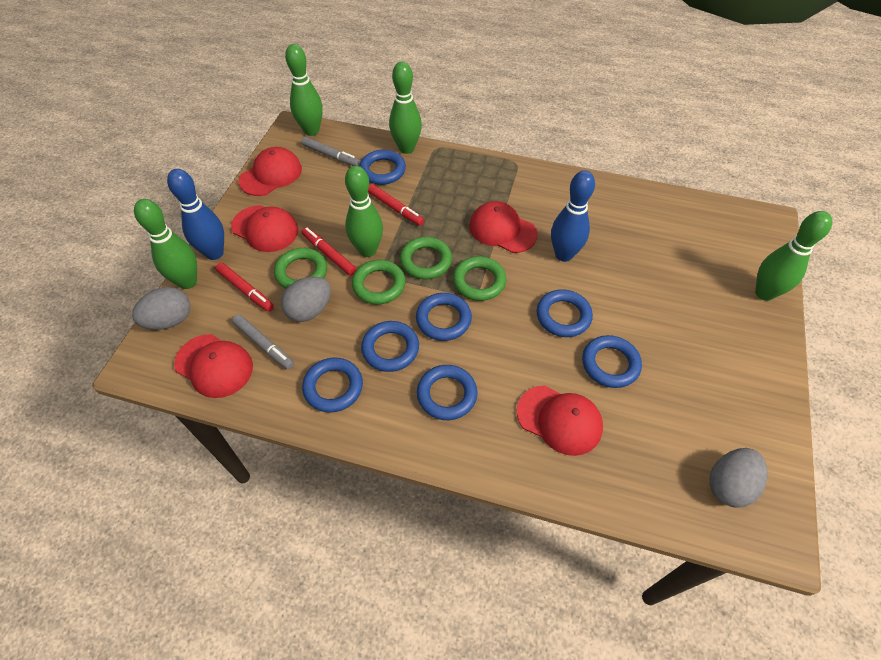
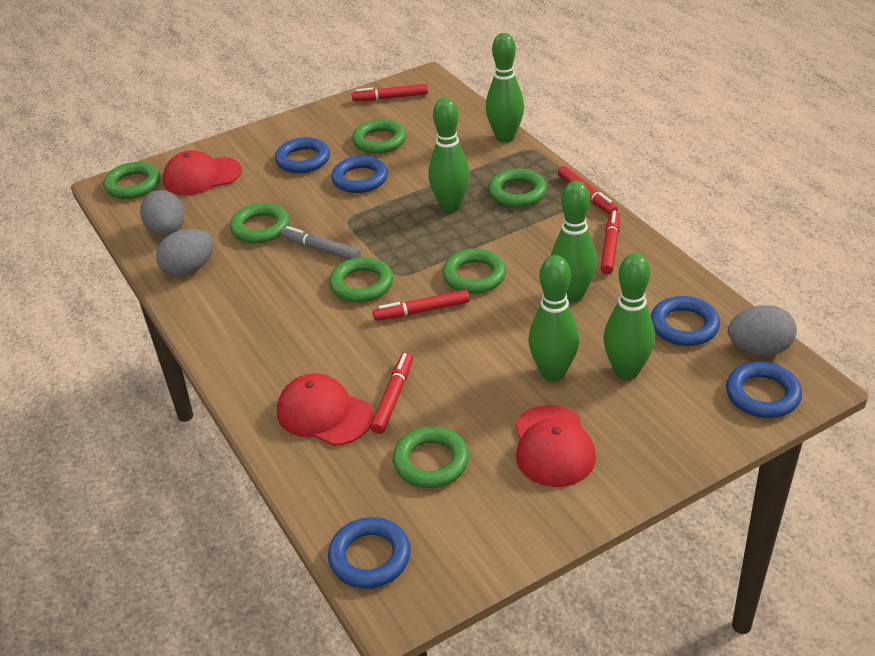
blue bowling pin: 2 -> 0
blue ring: 7 -> 5
green ring: 4 -> 7
grey marker: 2 -> 1
red cap: 5 -> 3
red marker: 3 -> 5

